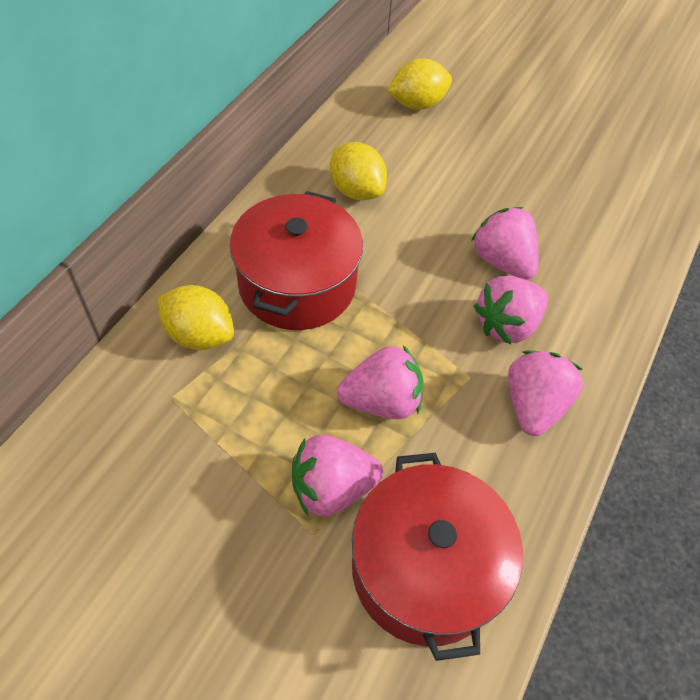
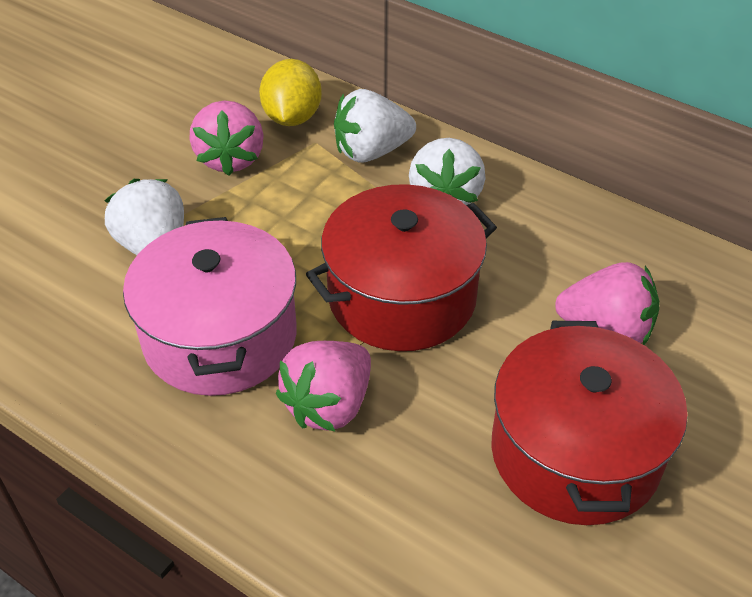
pink pot: 0 -> 1
pink strawberry: 5 -> 3
white strawberry: 0 -> 3
yellow lemon: 3 -> 1

